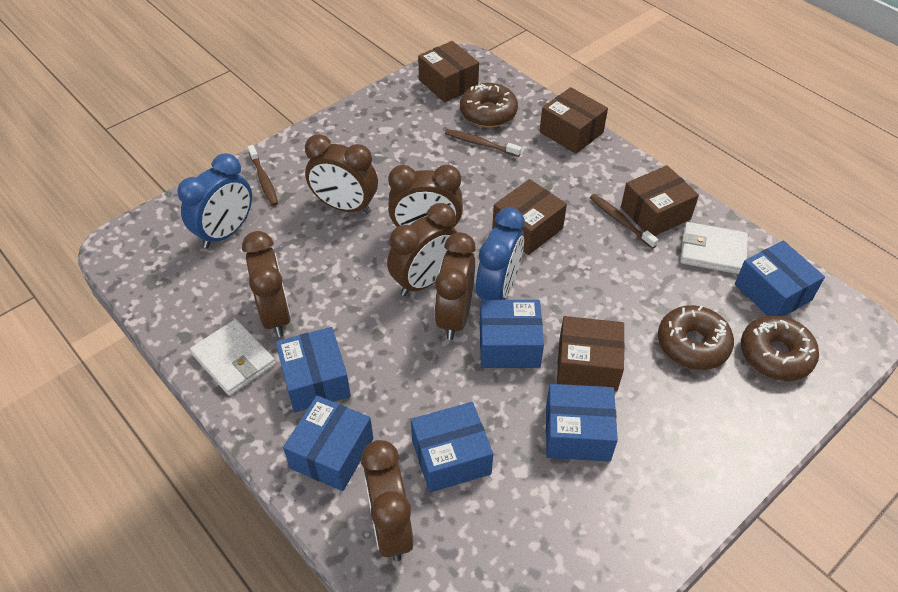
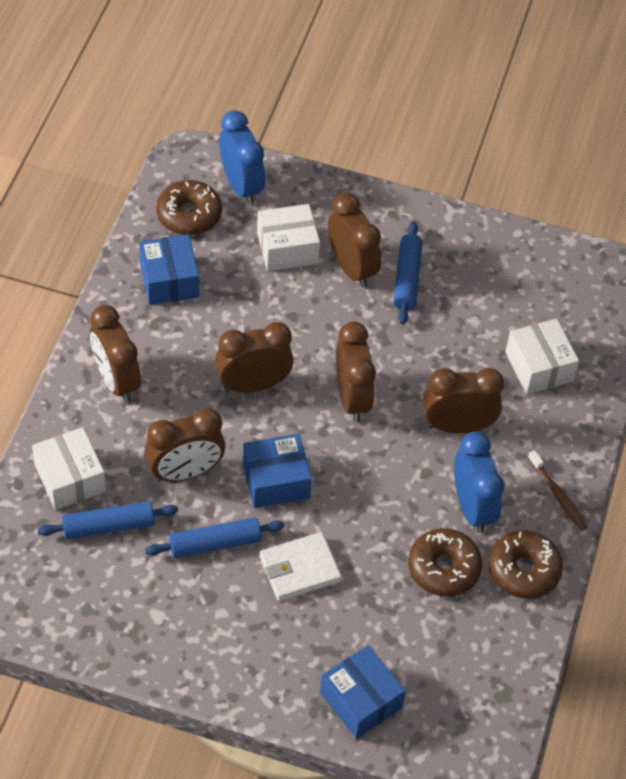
blue box: 6 -> 3
blue rolling pin: 0 -> 3
brown box: 5 -> 0
brown toothbrush: 3 -> 1
white box: 0 -> 3
white wallet: 2 -> 1

